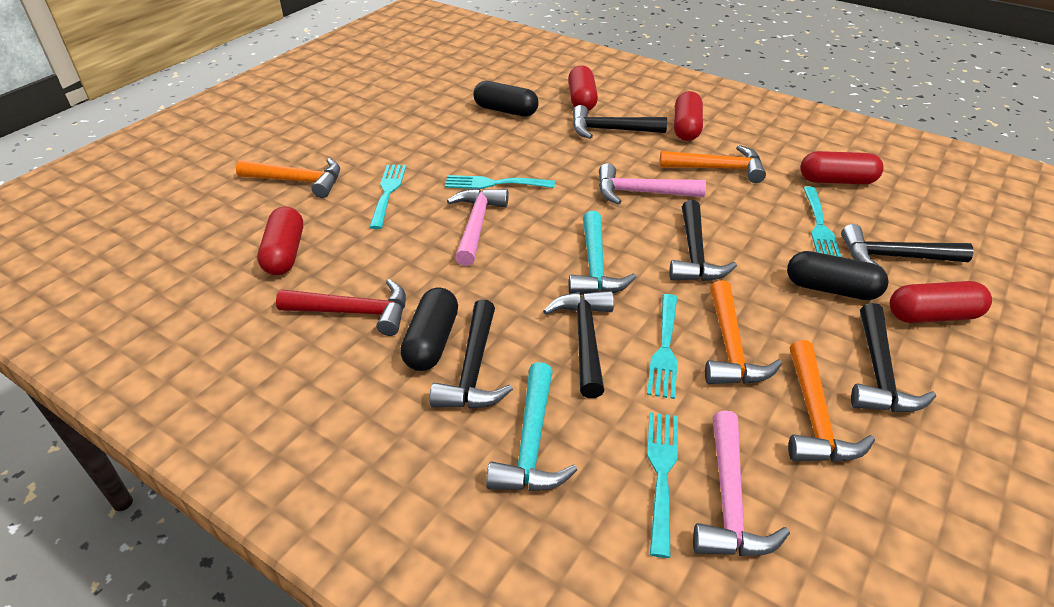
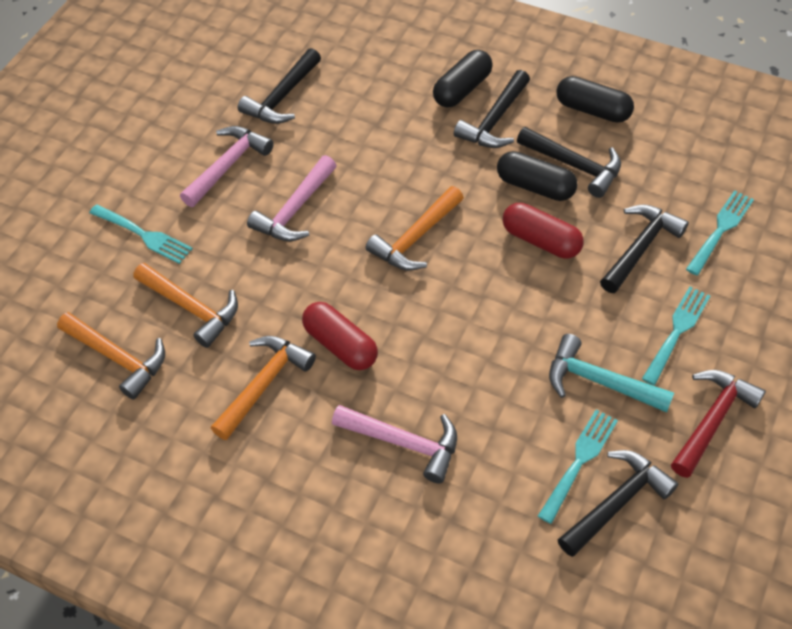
black hammer: 6 -> 5
red capsule: 5 -> 2
turquoise fork: 5 -> 4
turquoise hammer: 2 -> 1

